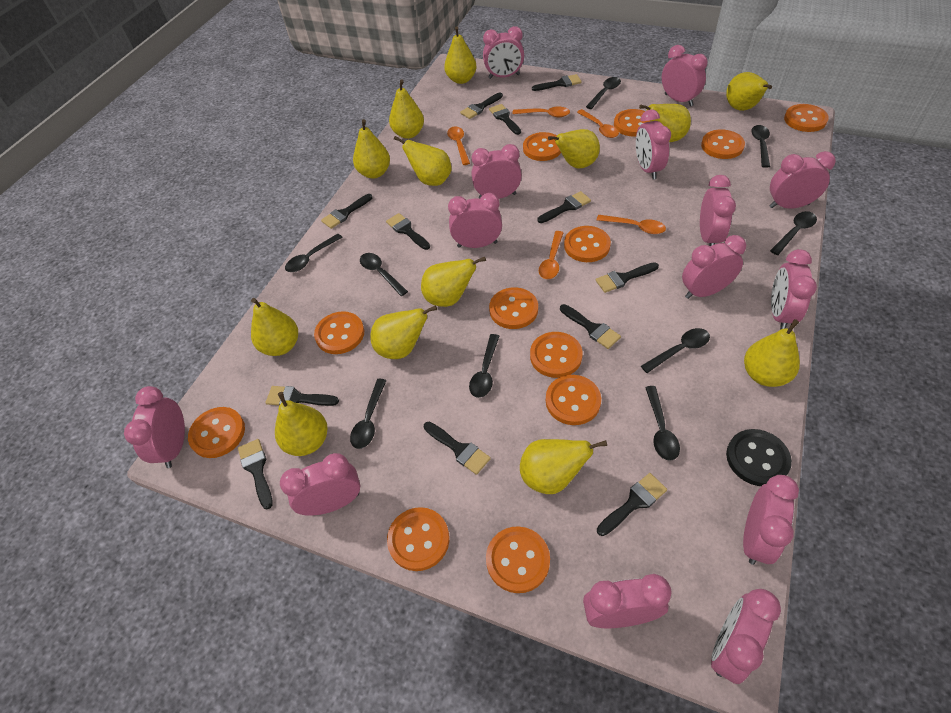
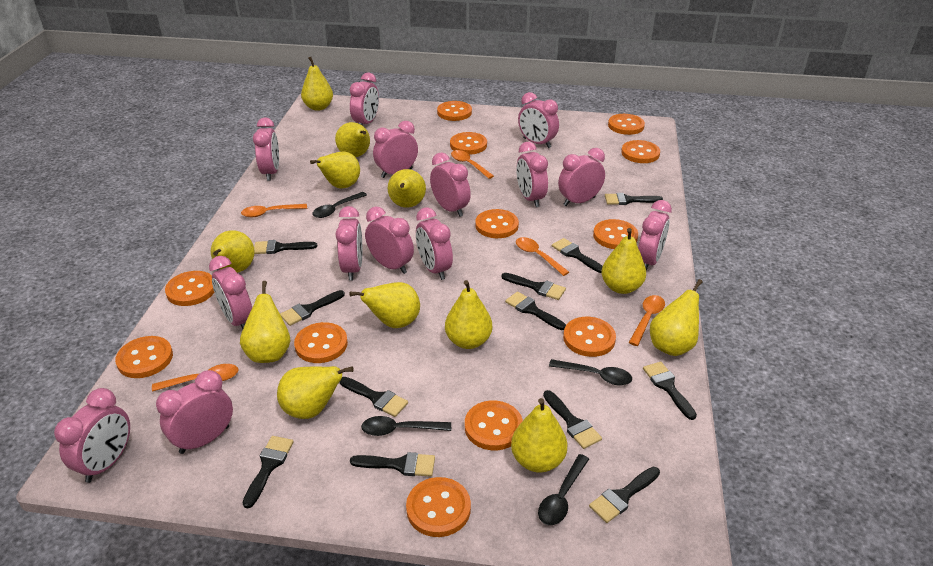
black button: 1 -> 0
black spoon: 9 -> 4
yellow pear: 13 -> 12

